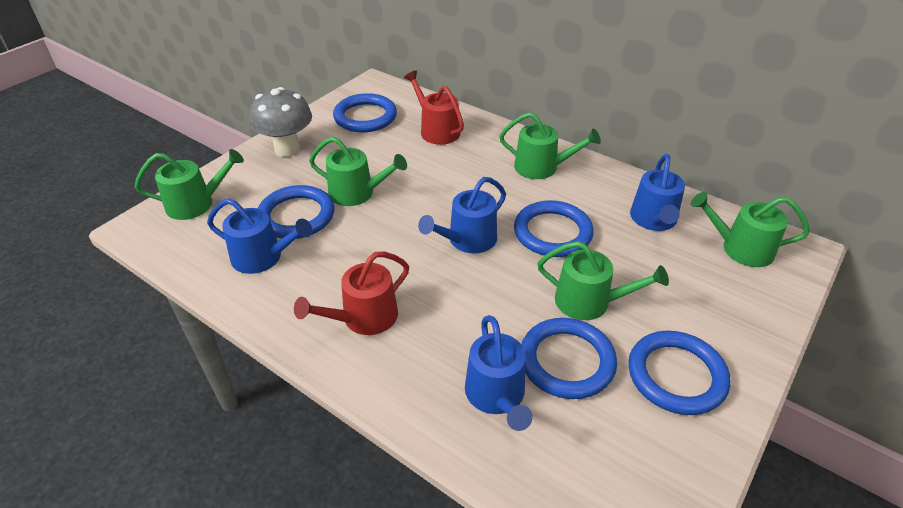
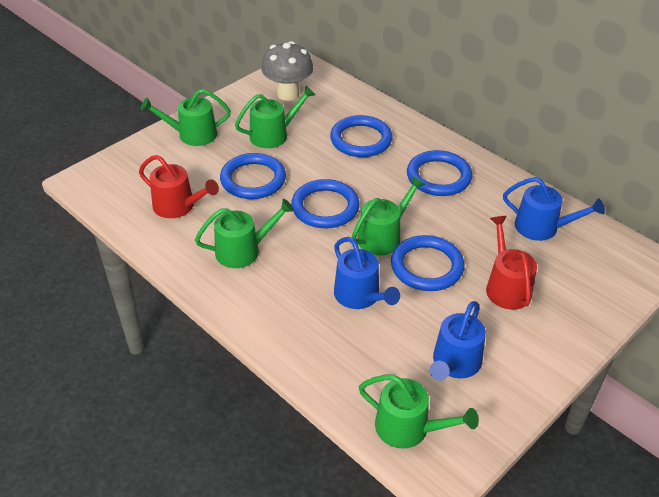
blue watering can: 4 -> 3

